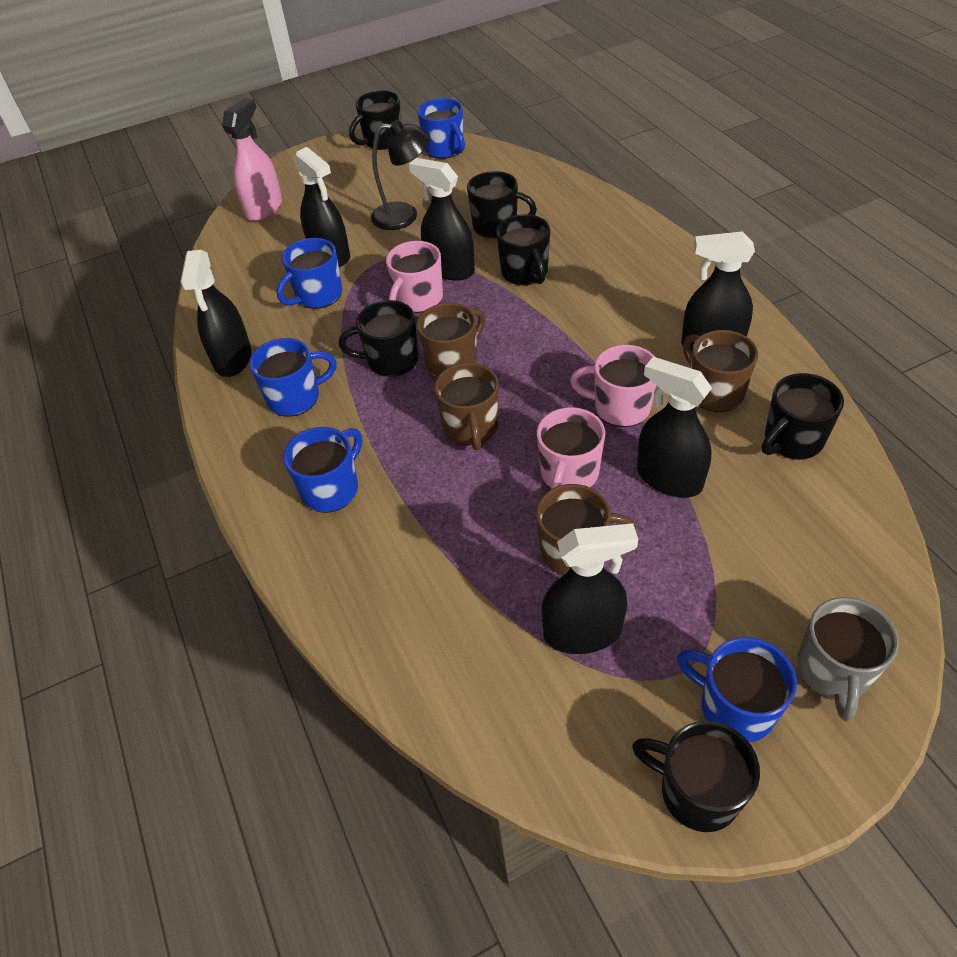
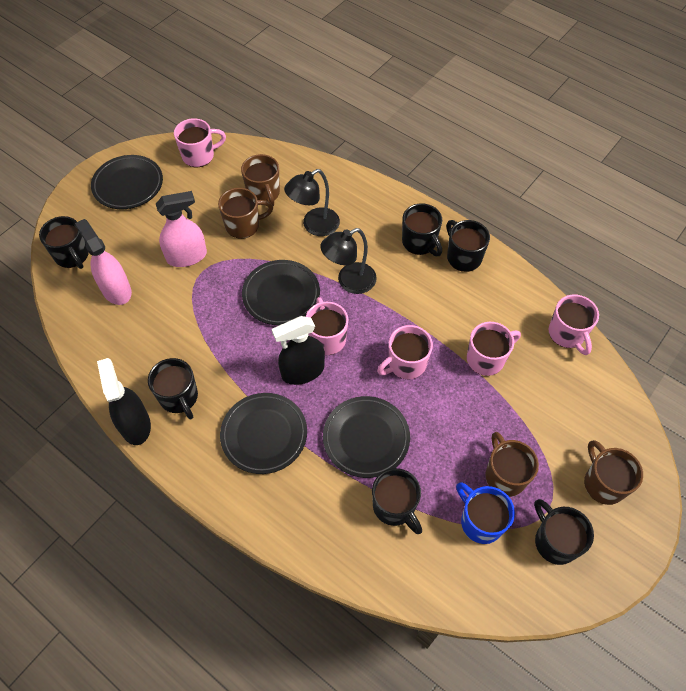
black lamp: 1 -> 2
black plate: 0 -> 4
black spray bottle: 6 -> 2
blue mug: 5 -> 1
grey mug: 1 -> 0
pink mug: 3 -> 5
pink spray bottle: 1 -> 2

